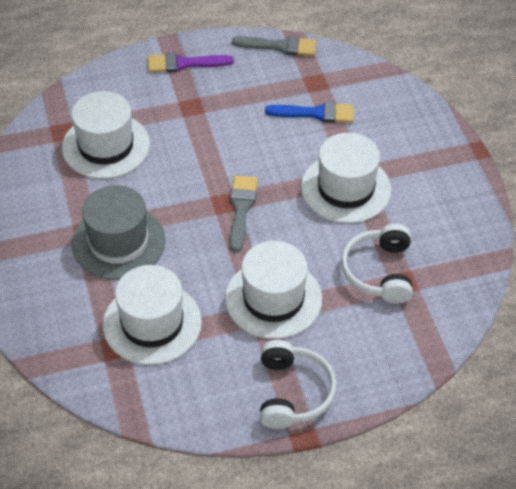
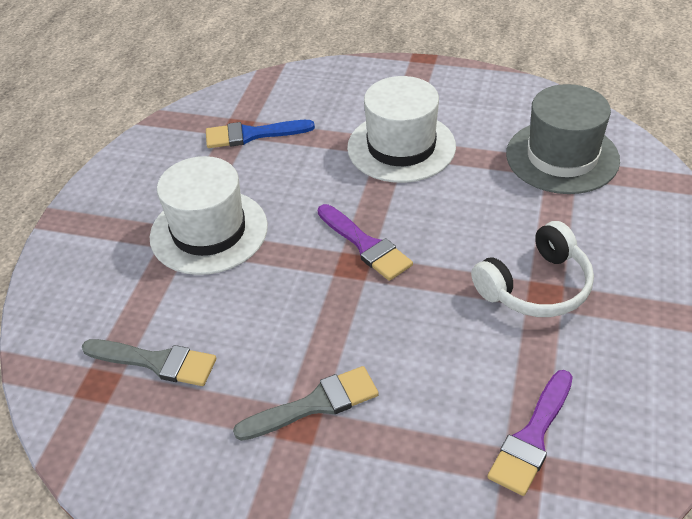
purple brush: 1 -> 2
white hat: 4 -> 2
white headphones: 2 -> 1

